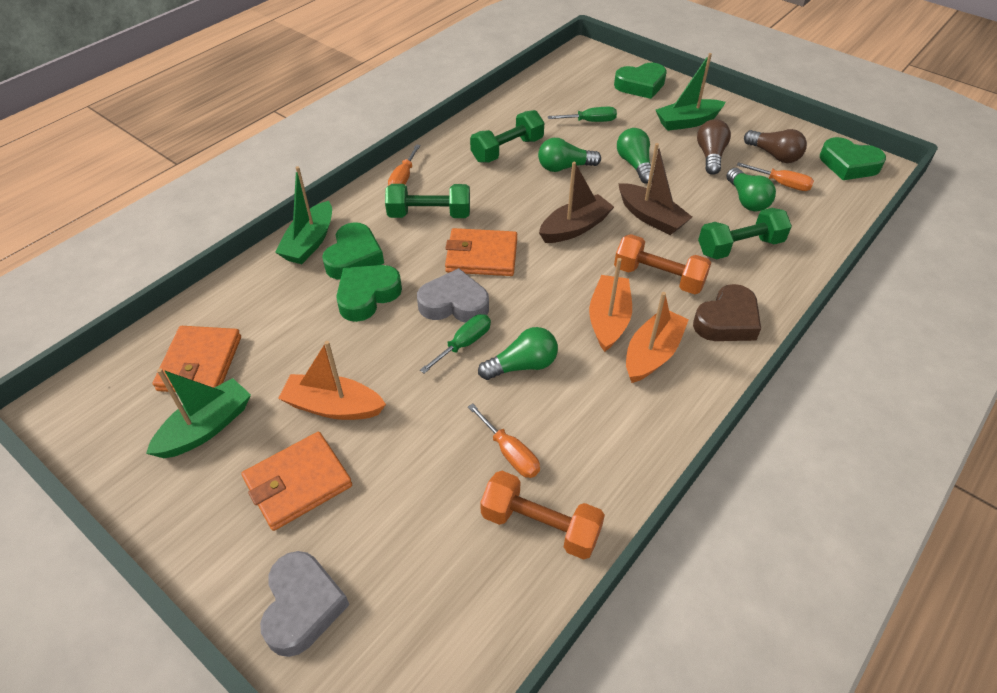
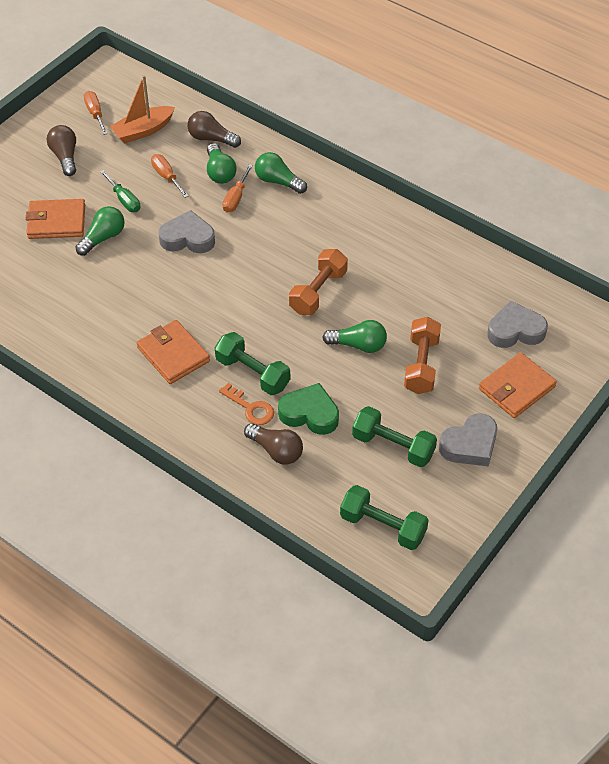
brown boat: 2 -> 0
brown heart: 1 -> 0
brown light bulb: 2 -> 3
green boat: 3 -> 0
green heart: 4 -> 1
green screwdriver: 2 -> 1
grey heart: 2 -> 3
orange boat: 3 -> 1
orange key: 0 -> 1

